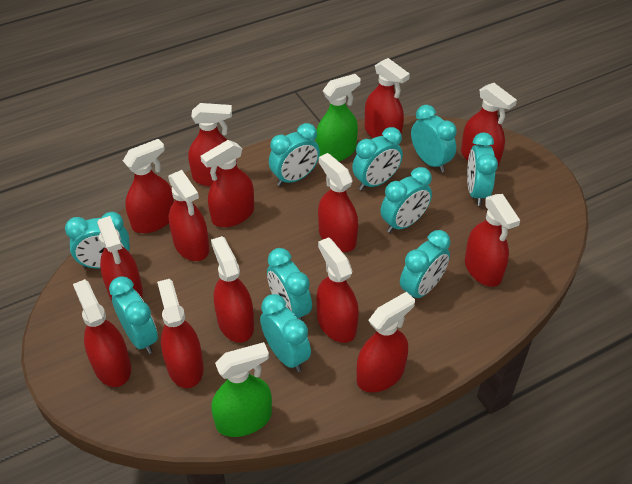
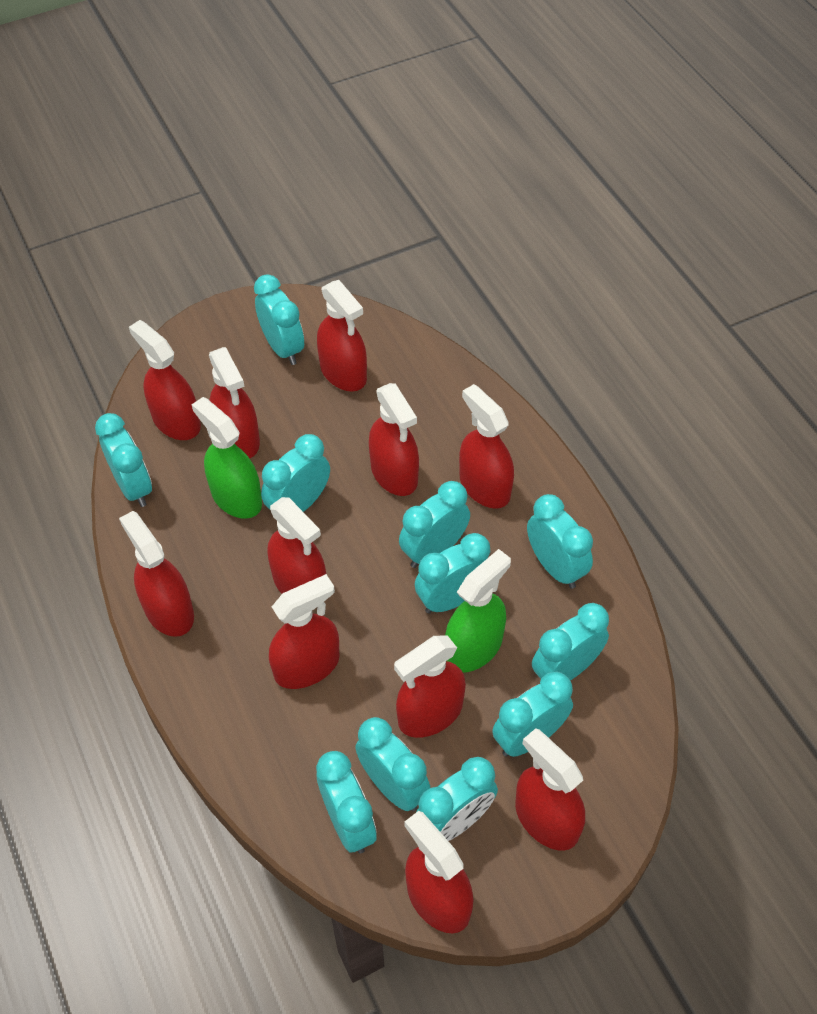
red spray bottle: 14 -> 11
turquoise clock: 10 -> 11

